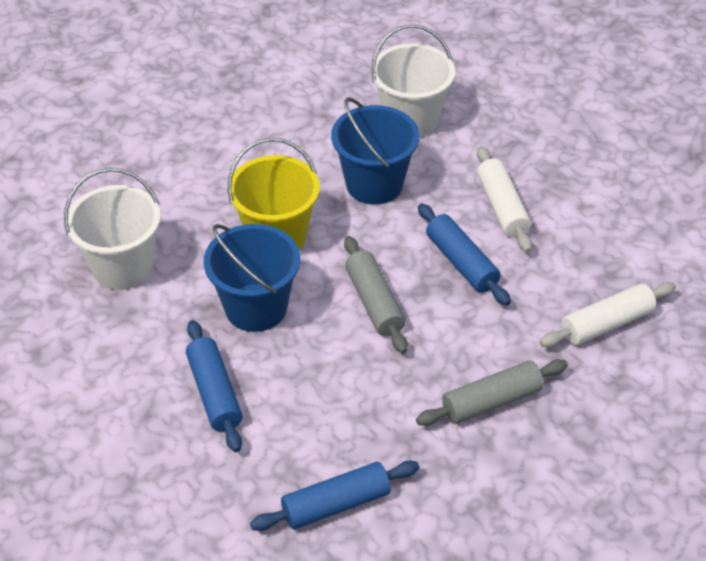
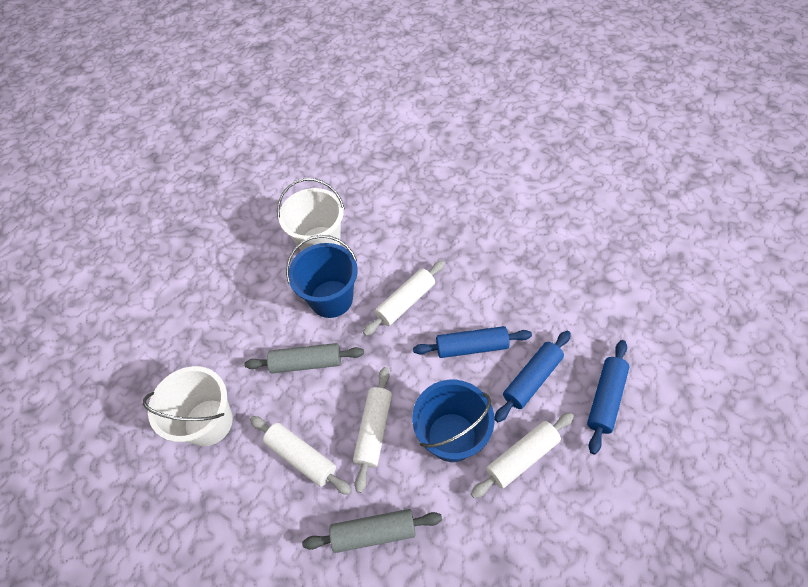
white rolling pin: 2 -> 4
yellow bucket: 1 -> 0

